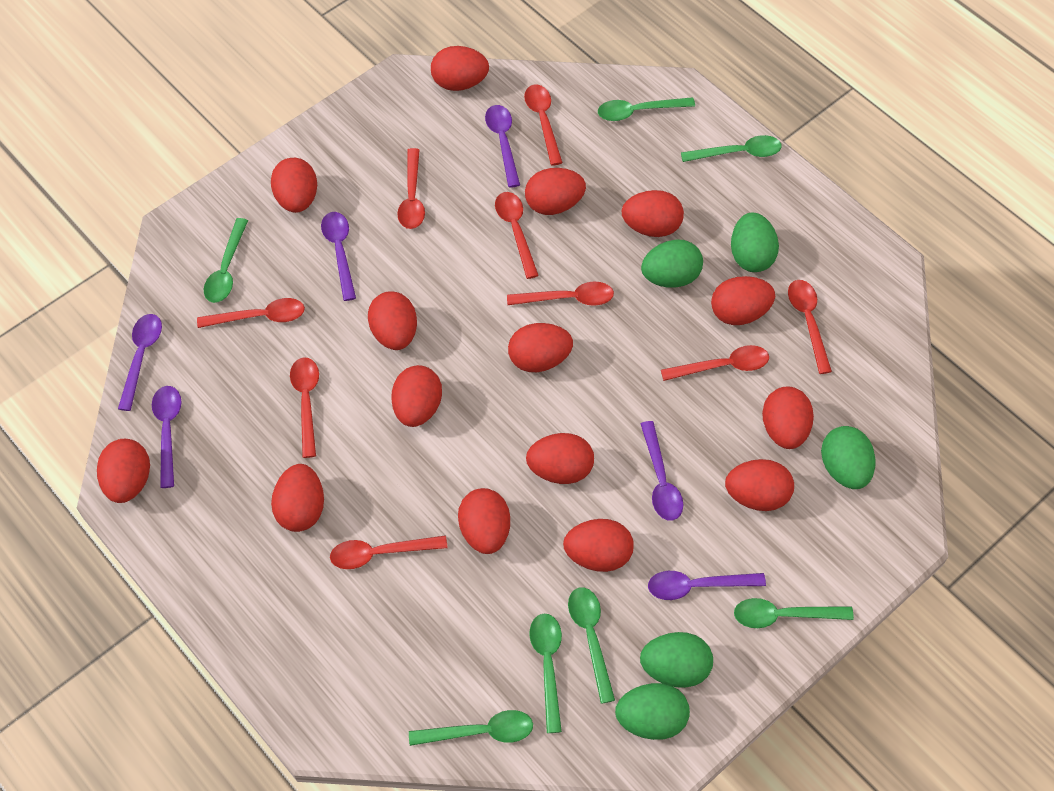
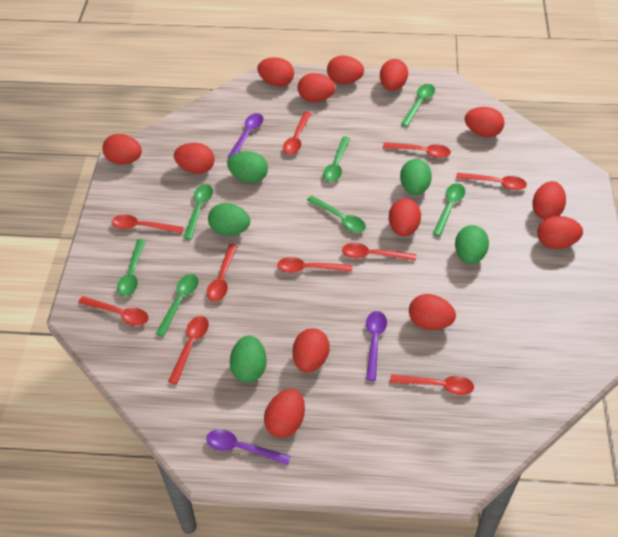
purple spoon: 6 -> 3
red egg: 15 -> 13
red spoon: 9 -> 10

